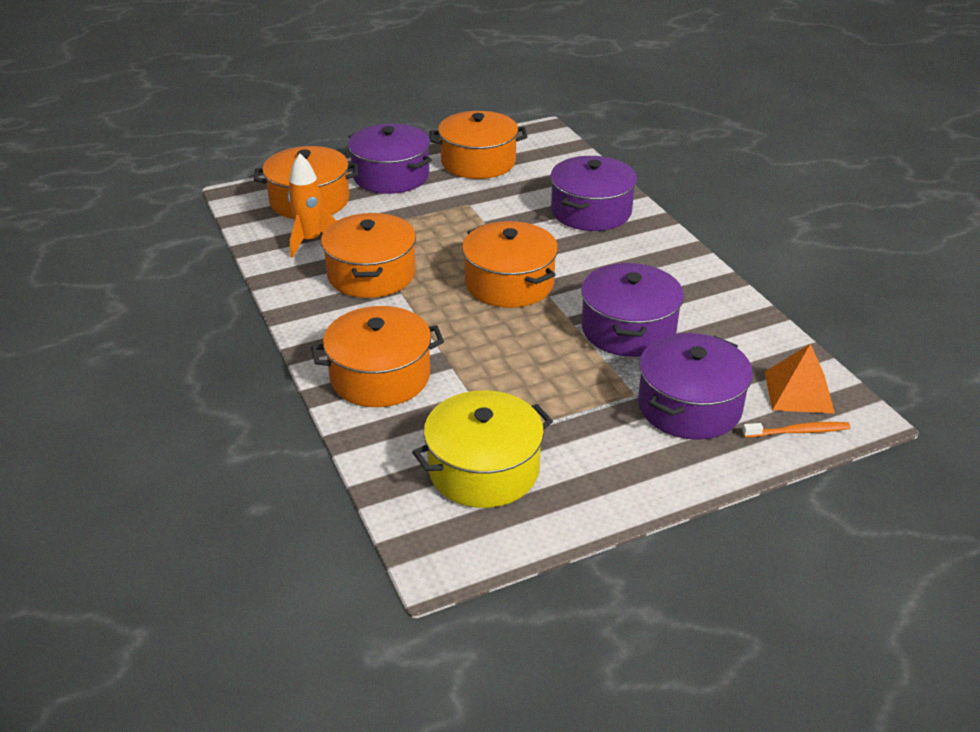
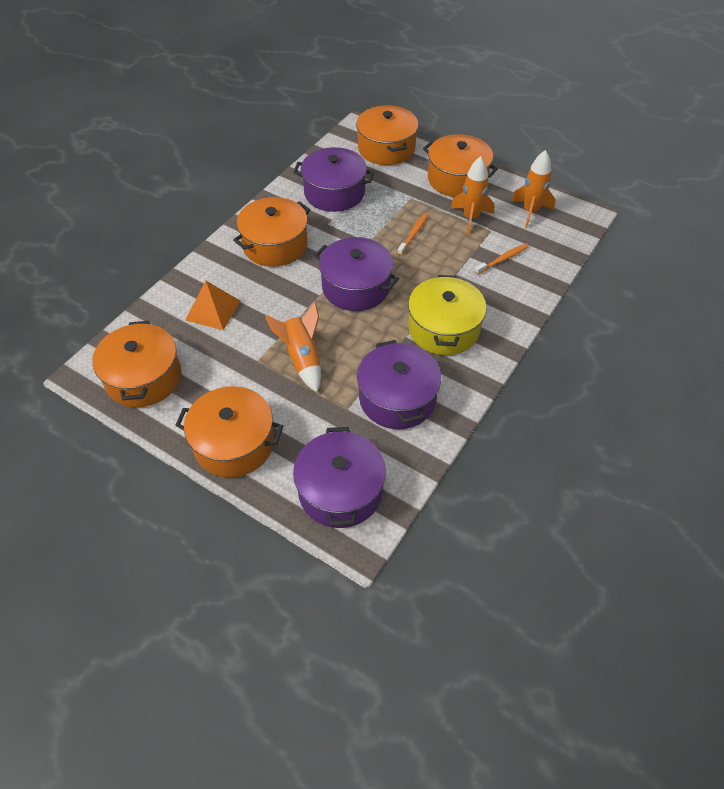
orange rocket: 1 -> 3
orange toothbrush: 1 -> 2

